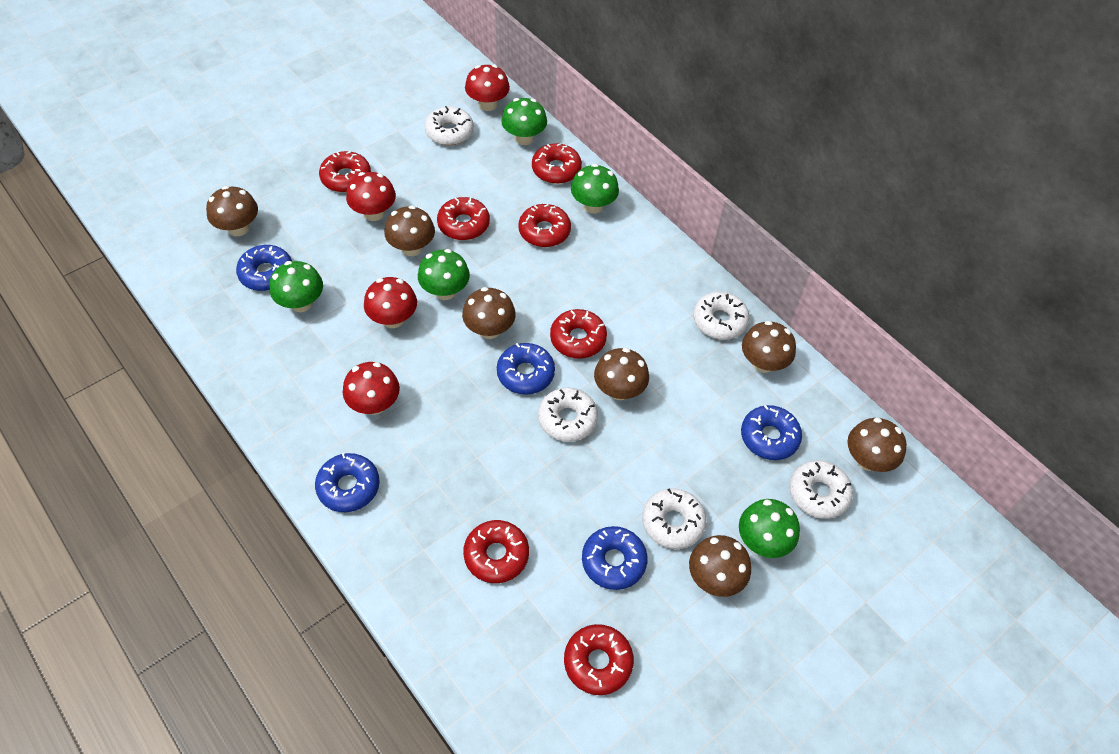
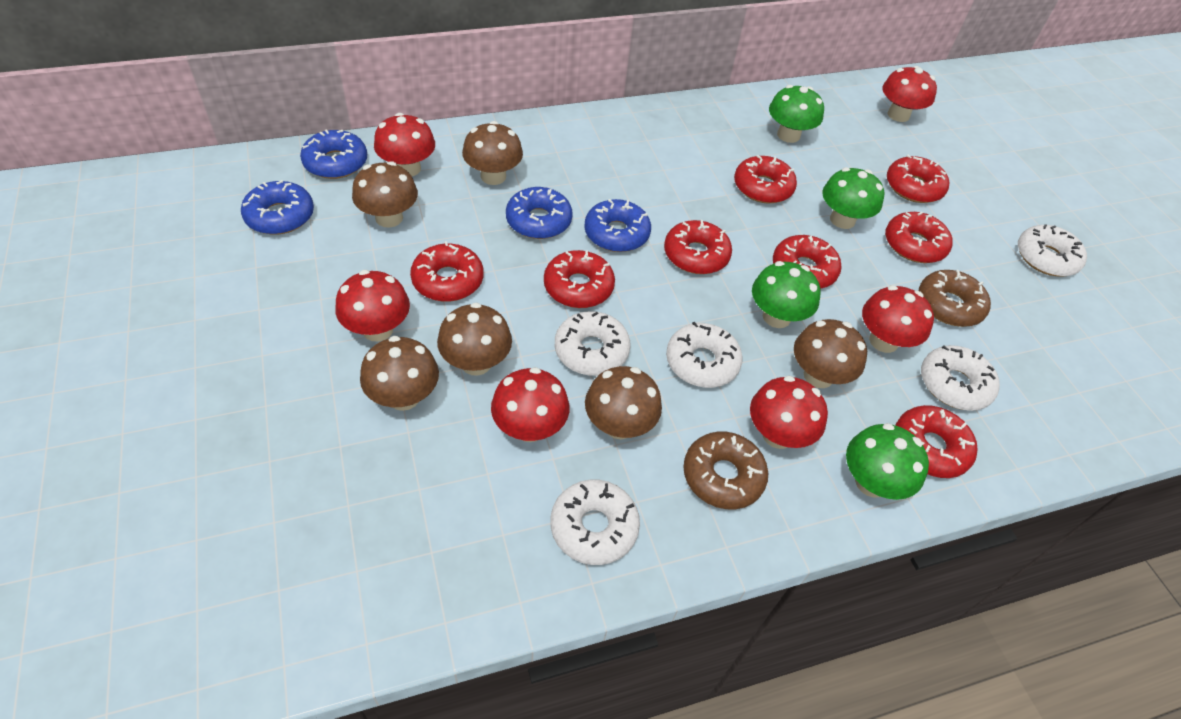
blue donut: 5 -> 4
brown donut: 0 -> 2
brown mushroom: 7 -> 6
green mushroom: 5 -> 4
red donut: 7 -> 8
red mushroom: 4 -> 6

